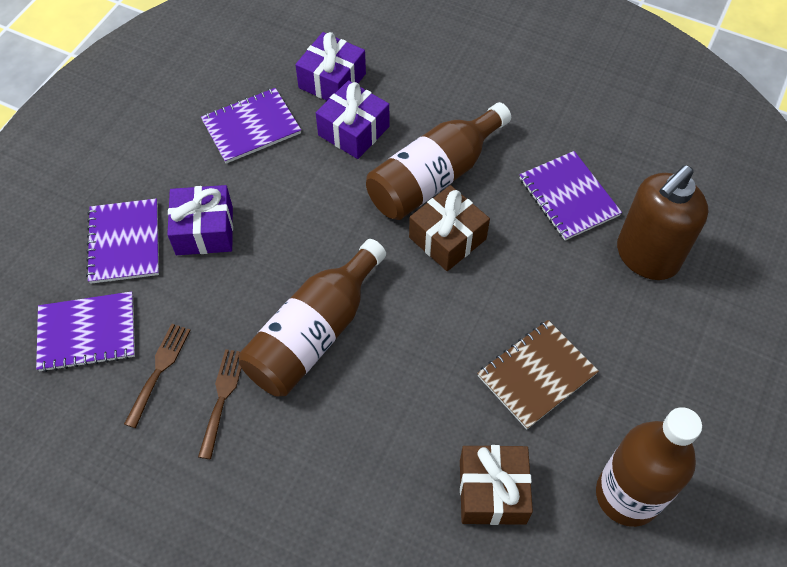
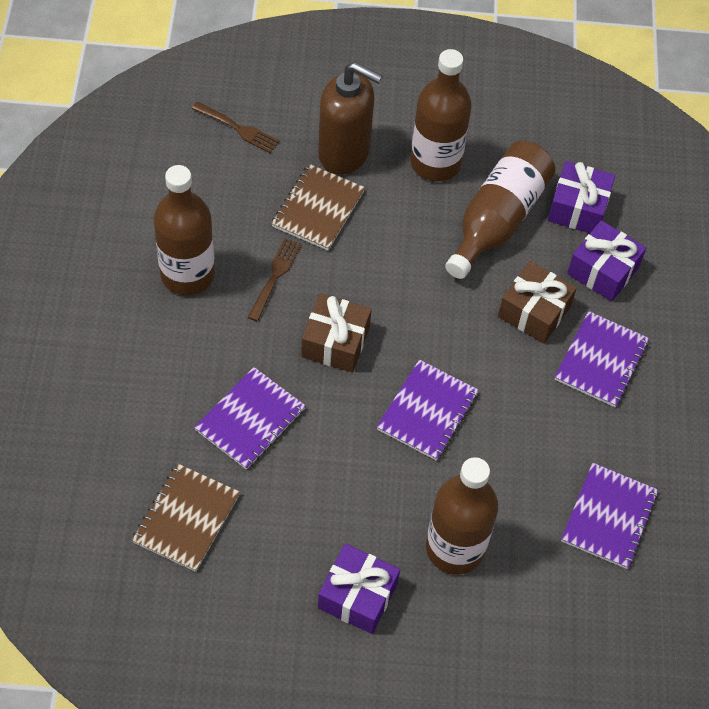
brown bottle: 3 -> 4
brown notebook: 1 -> 2

